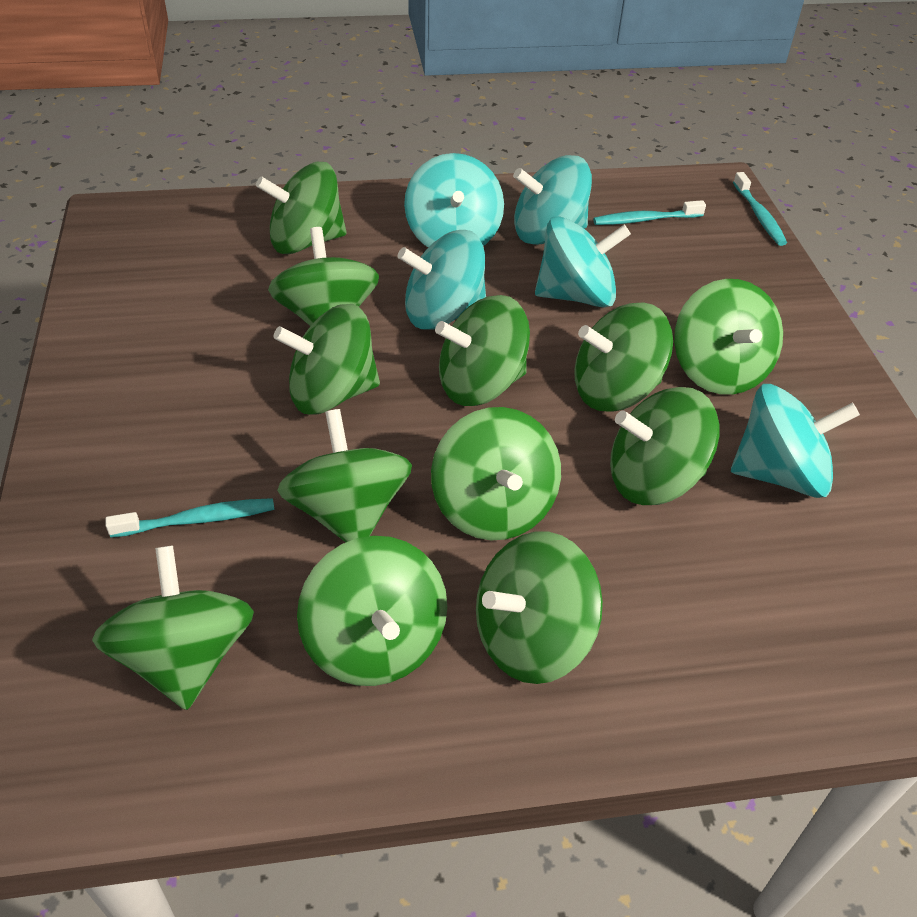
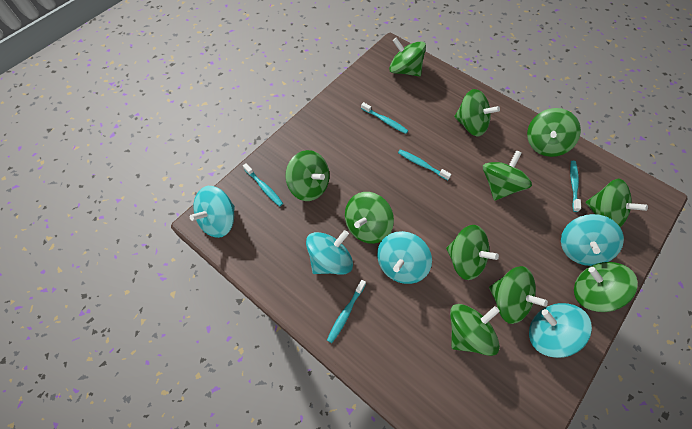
green spinning top: 12 -> 11
turquoise toothbrush: 3 -> 5

